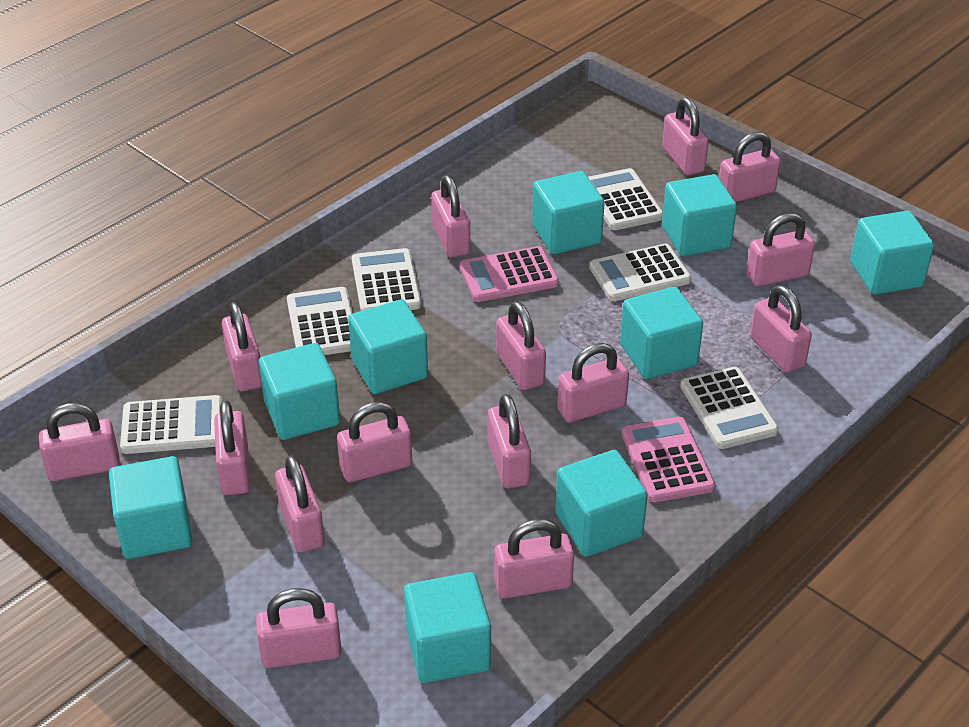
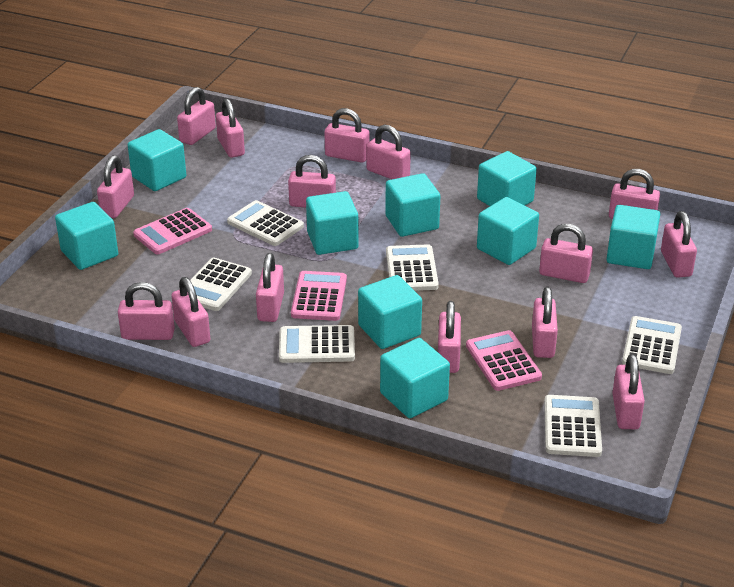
pink calculator: 2 -> 3

